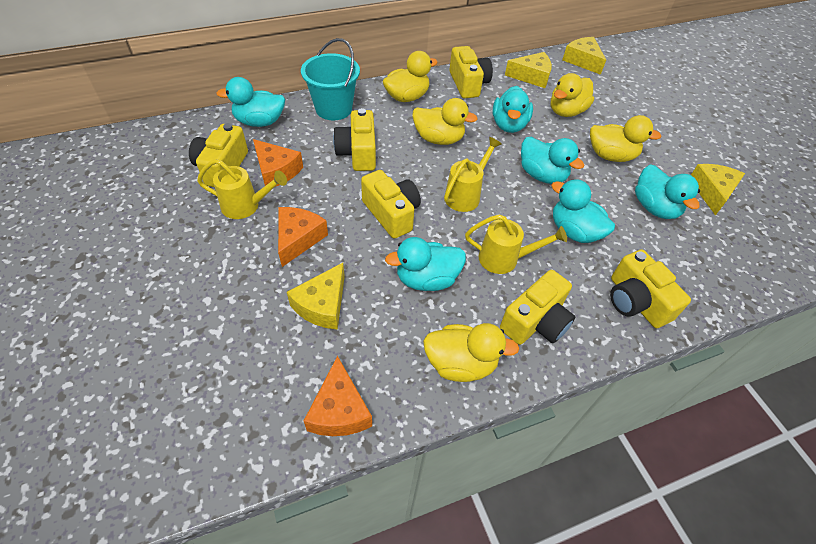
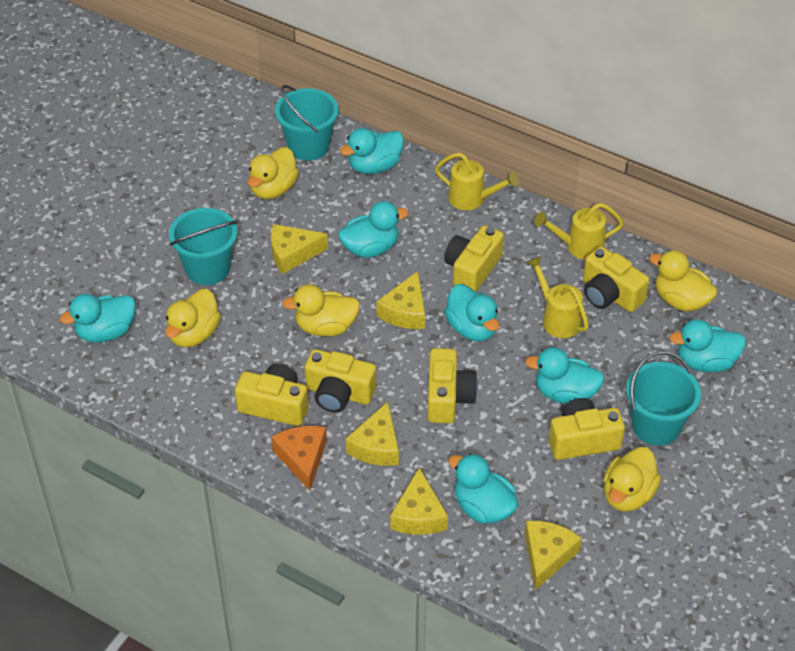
orange cheese: 3 -> 1
turquoise bucket: 1 -> 3
turquoise duck: 6 -> 7
yellow cheese: 4 -> 5

